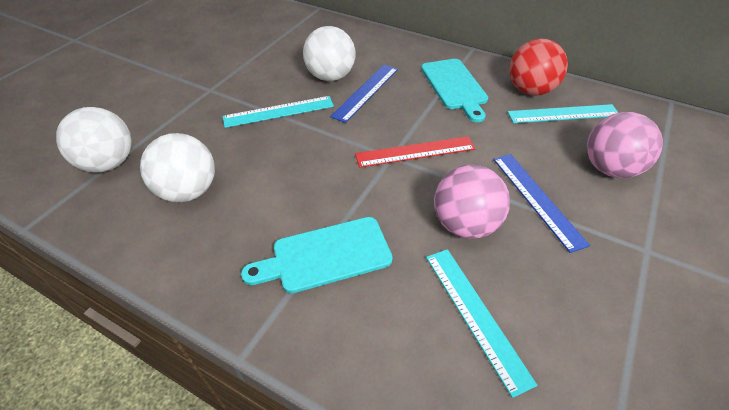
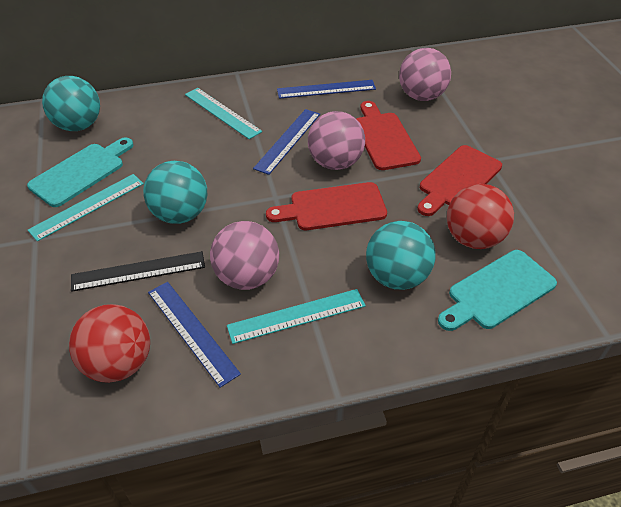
black ruler: 0 -> 1
blue ruler: 2 -> 3
pink ball: 2 -> 3
red ball: 1 -> 2
red cutting board: 0 -> 3
red ruler: 1 -> 0
turquoise ball: 0 -> 3
white ball: 3 -> 0

